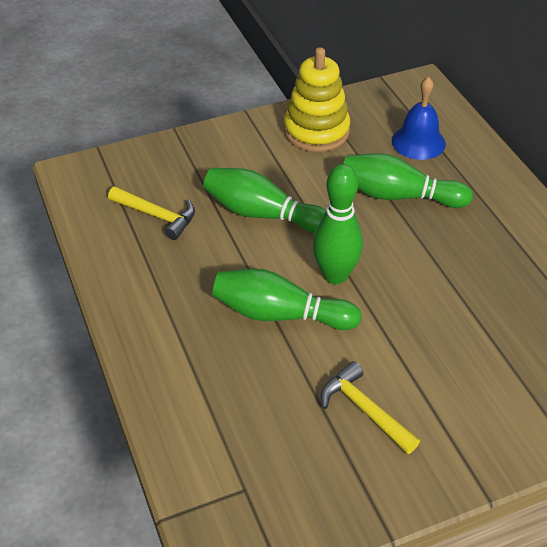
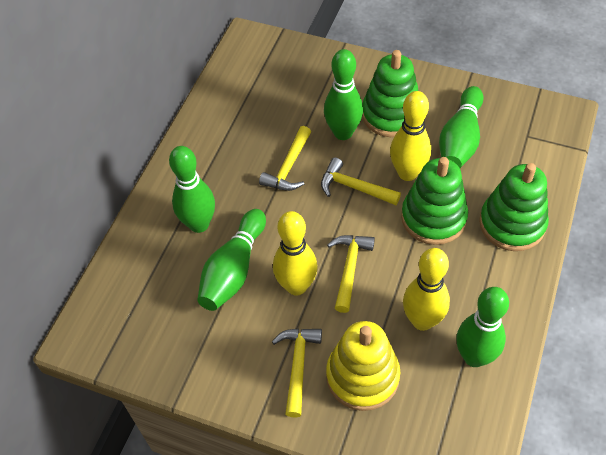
blue bell: 1 -> 0
green bowling pin: 4 -> 5
green stacking toy: 0 -> 3
yellow bowling pin: 0 -> 3
yellow hammer: 2 -> 4

